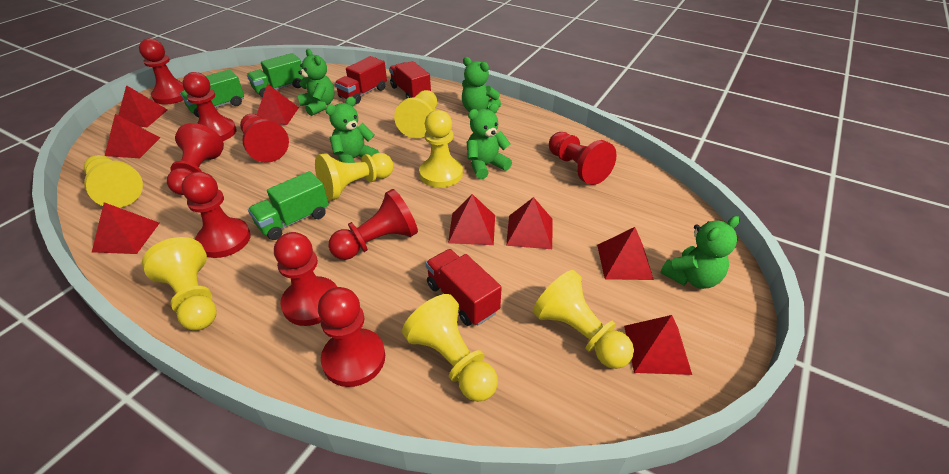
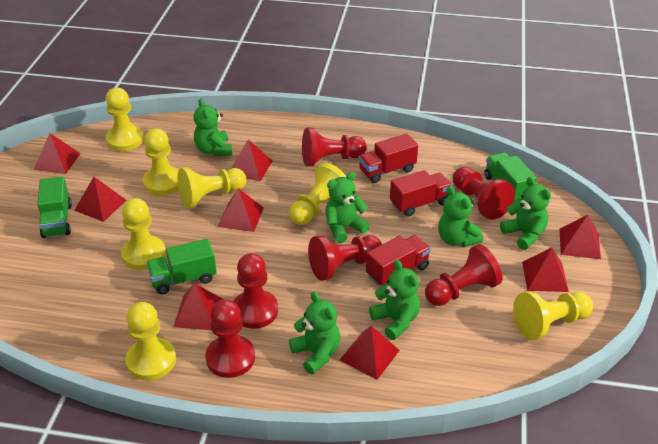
green teddy bear: 5 -> 6
red pawn: 9 -> 6

